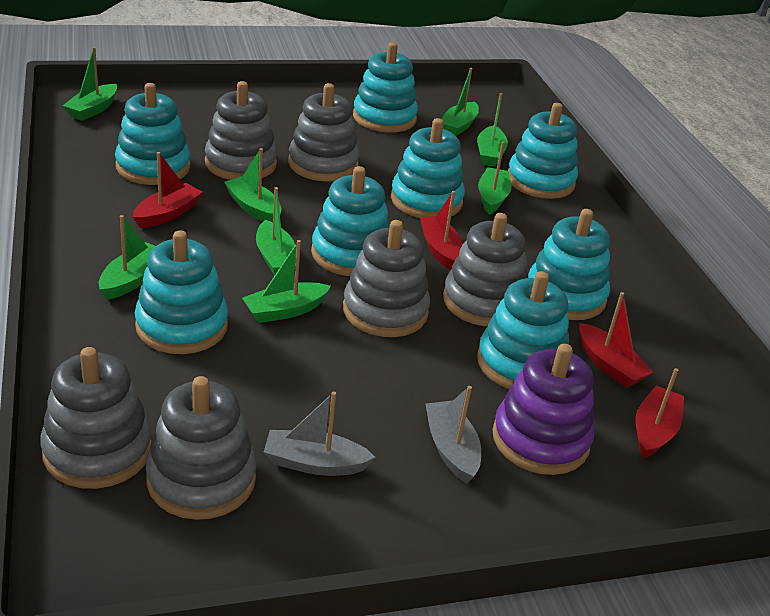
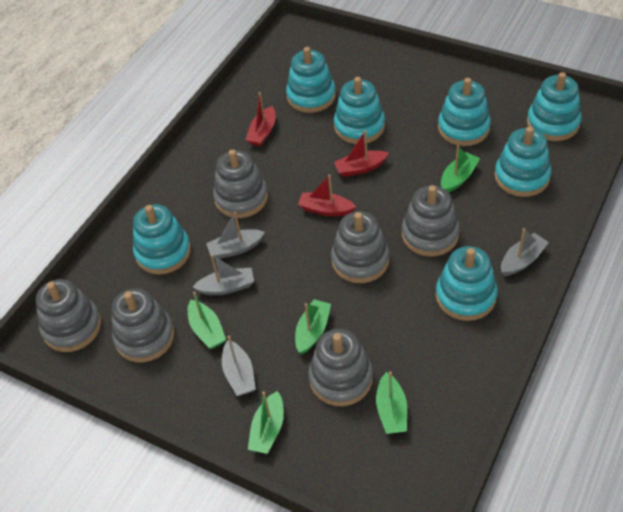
green boat: 8 -> 5
grey boat: 2 -> 4
purple stacking toy: 1 -> 0
red boat: 4 -> 3
turquoise stacking toy: 8 -> 7

